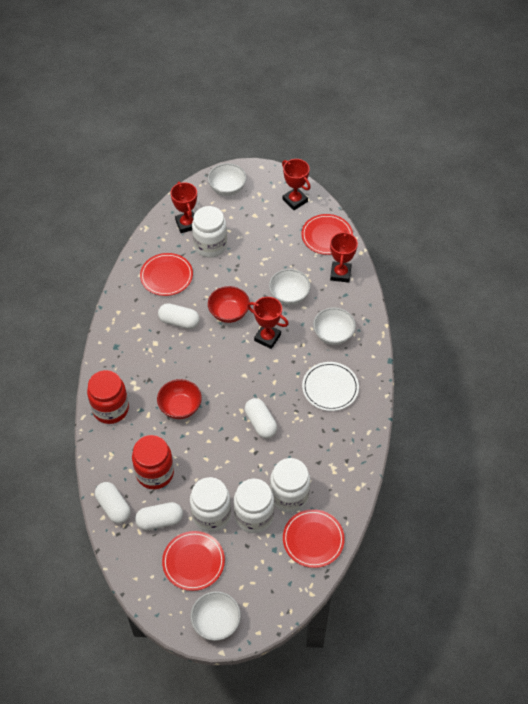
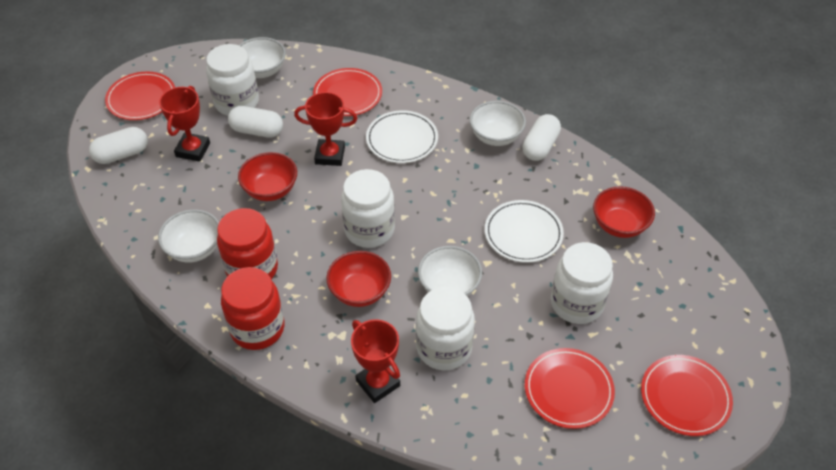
red bowl: 2 -> 3
red trophy: 4 -> 3
white capsule: 4 -> 3
white plate: 1 -> 2

